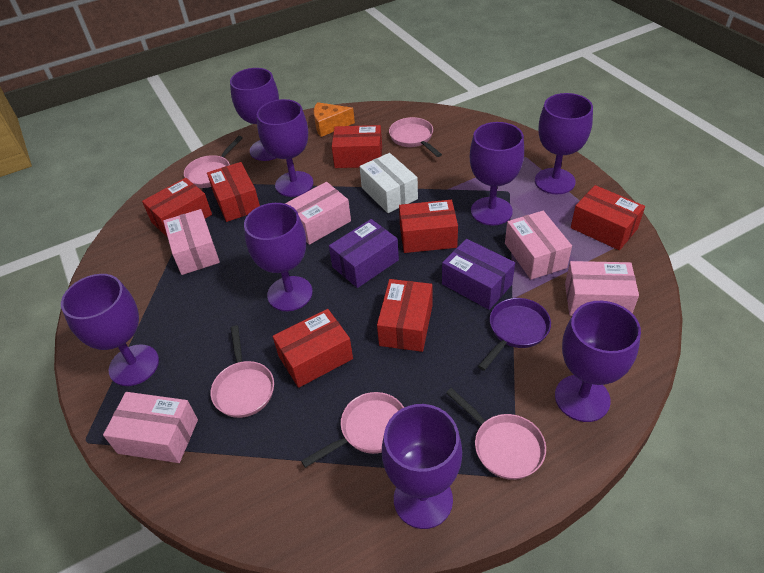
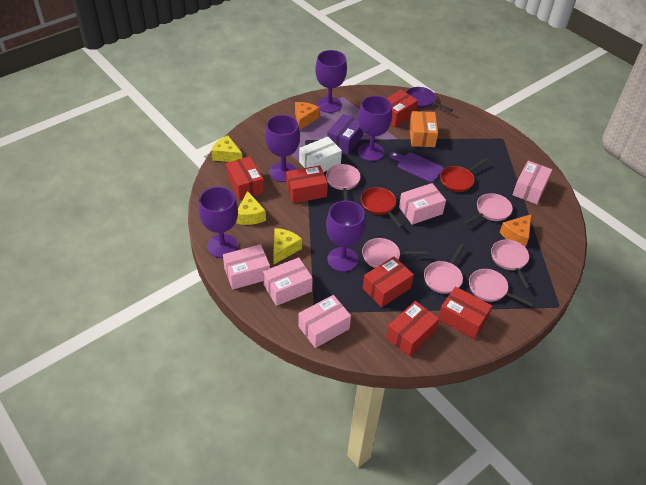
orange box: 0 -> 1
orange cheese: 1 -> 2
pink pan: 5 -> 6
purple box: 2 -> 1
purple cutting board: 0 -> 1
purple goblet: 8 -> 5
red box: 7 -> 6
red pan: 0 -> 2
yellow cheese: 0 -> 3

